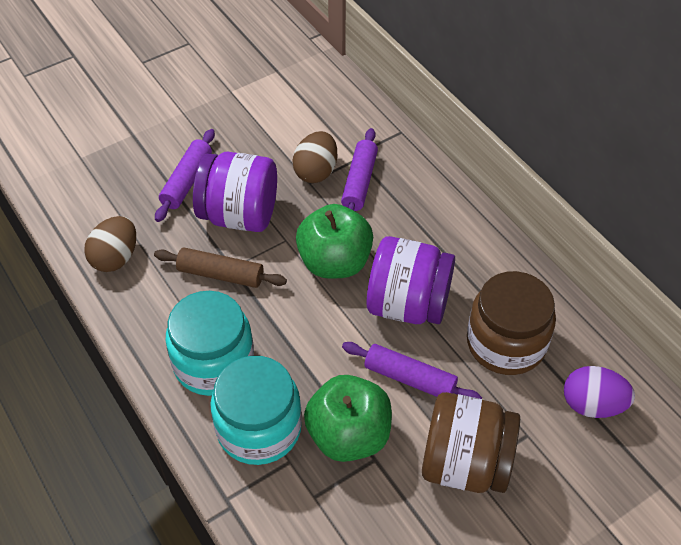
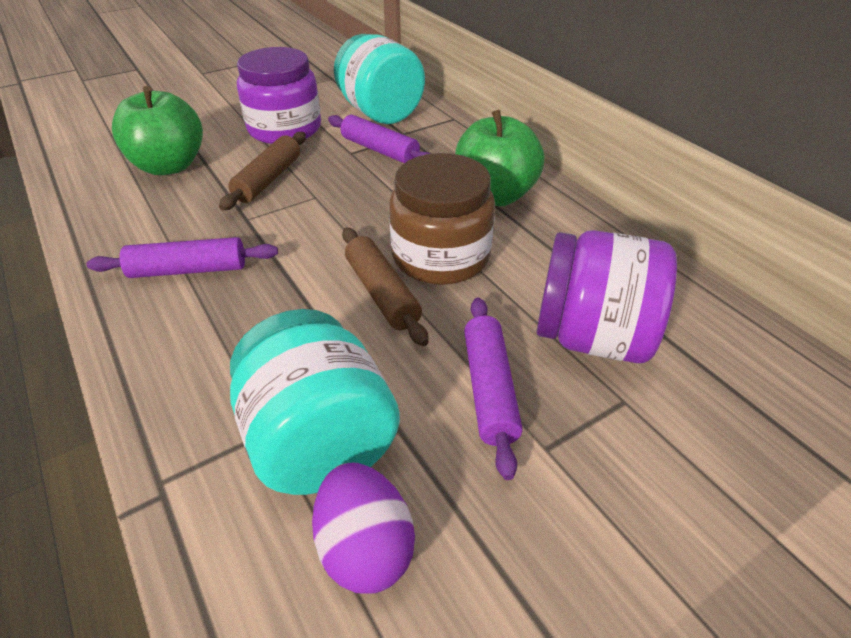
brown egg: 2 -> 0
brown jar: 2 -> 1
brown rolling pin: 1 -> 2

